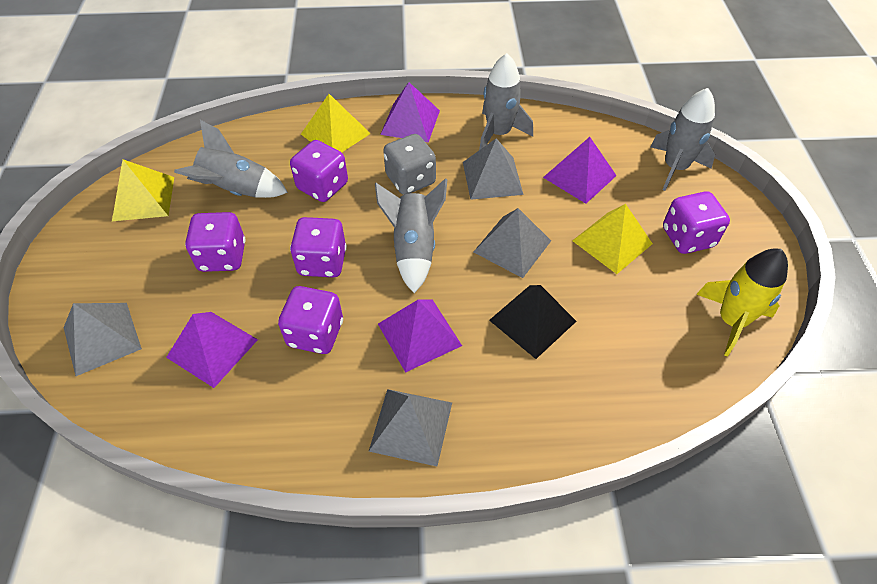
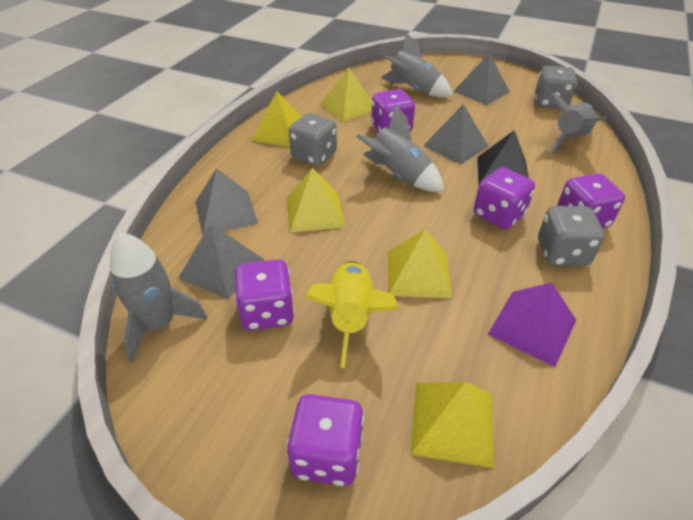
grey dice: 1 -> 3
purple pyramid: 4 -> 1
yellow pyramid: 3 -> 5

